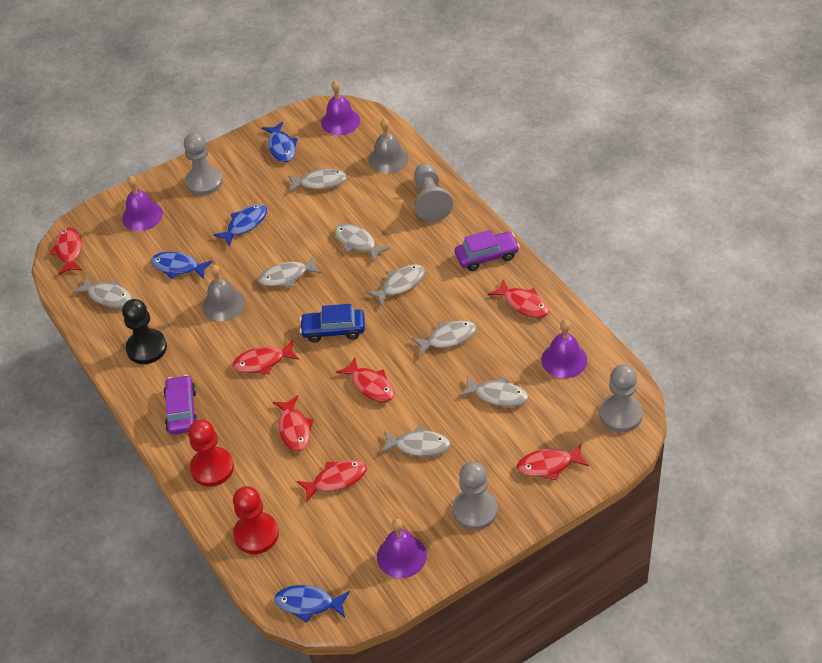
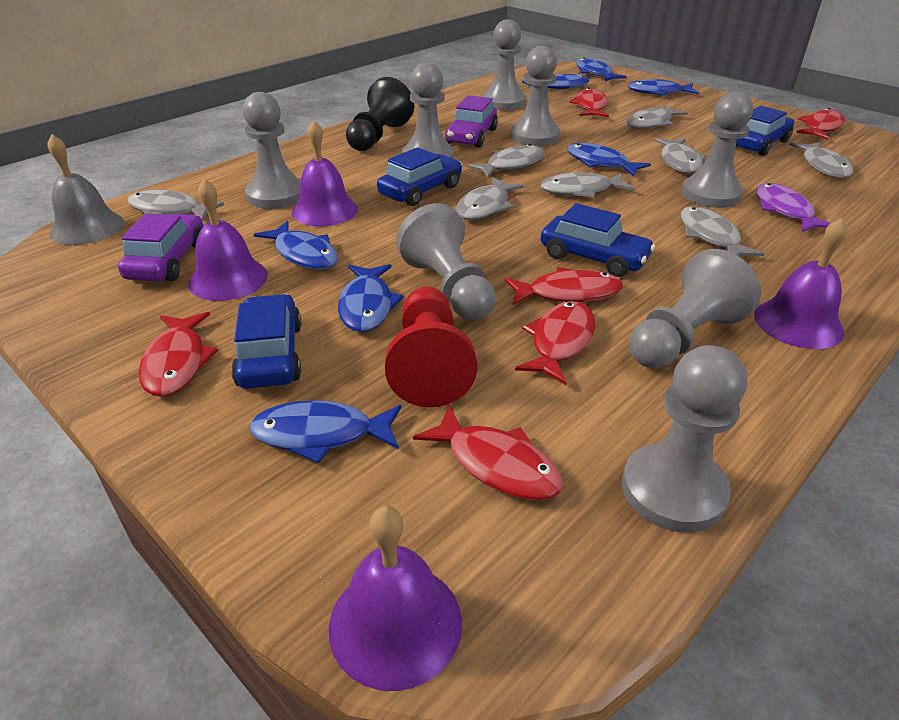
blue car: 1 -> 4
blue fish: 4 -> 7
grey bell: 2 -> 1
grey pawn: 4 -> 8
purple fish: 0 -> 1
red fish: 7 -> 6
red pawn: 2 -> 1

